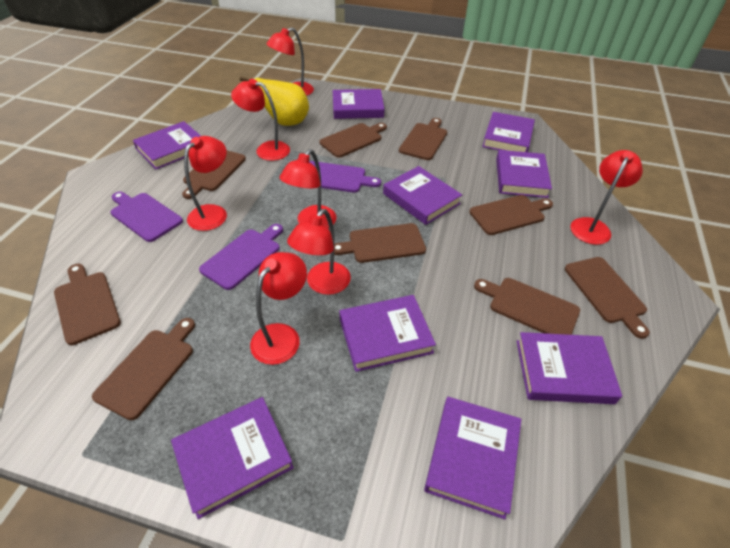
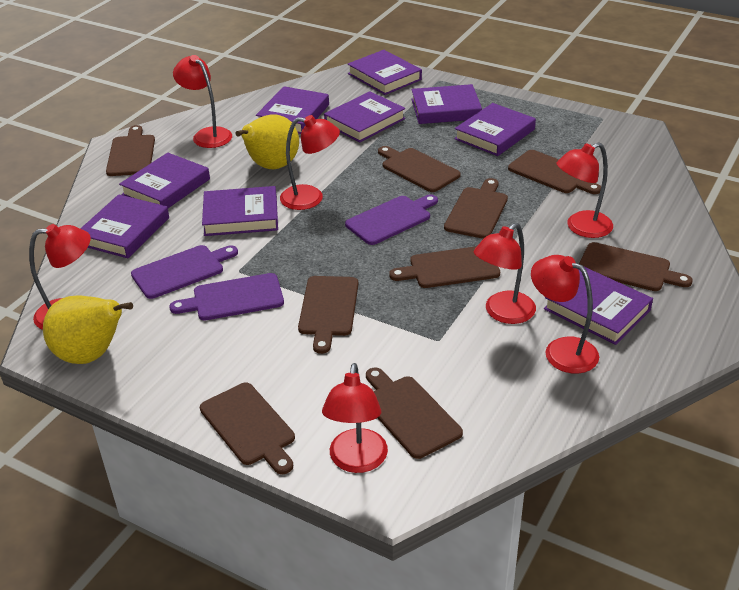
yellow pear: 1 -> 2

